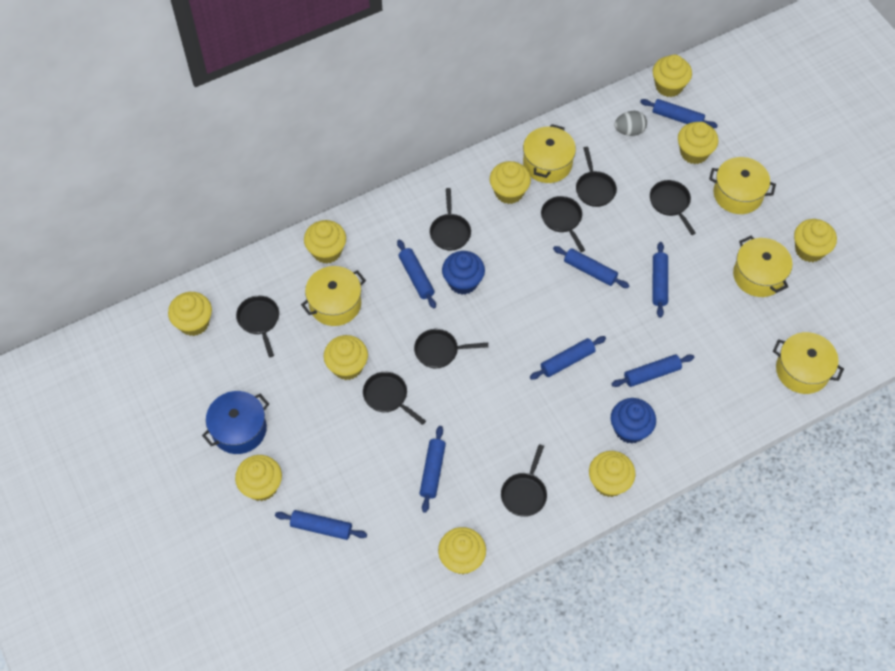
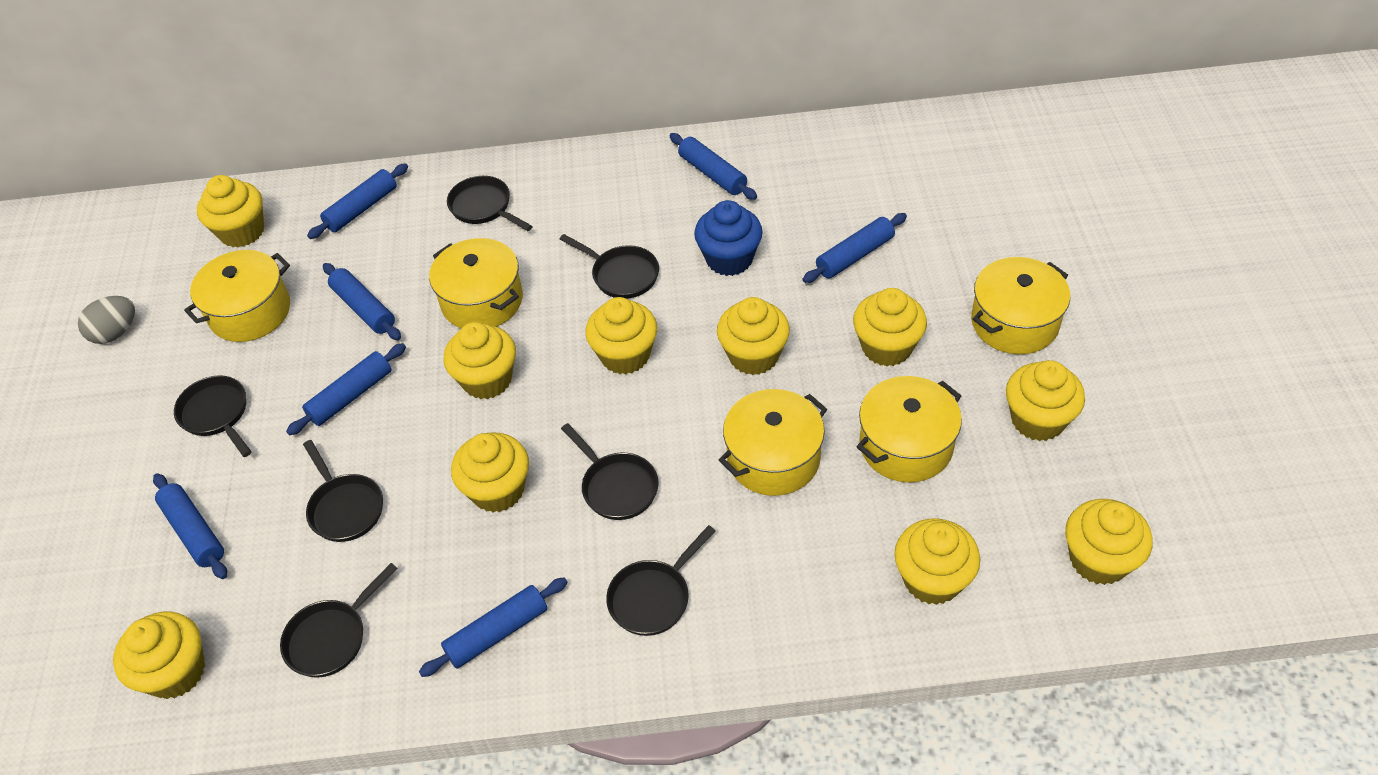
black pan: 8 -> 7
blue cupcake: 2 -> 1
blue pot: 1 -> 0
blue rolling pin: 8 -> 7

